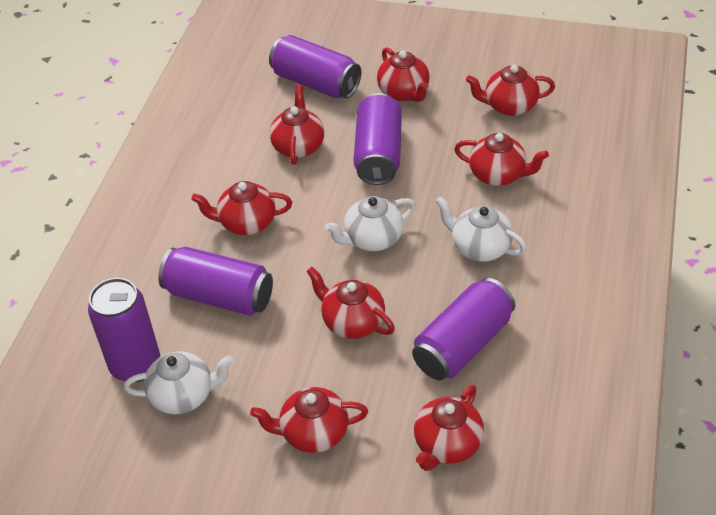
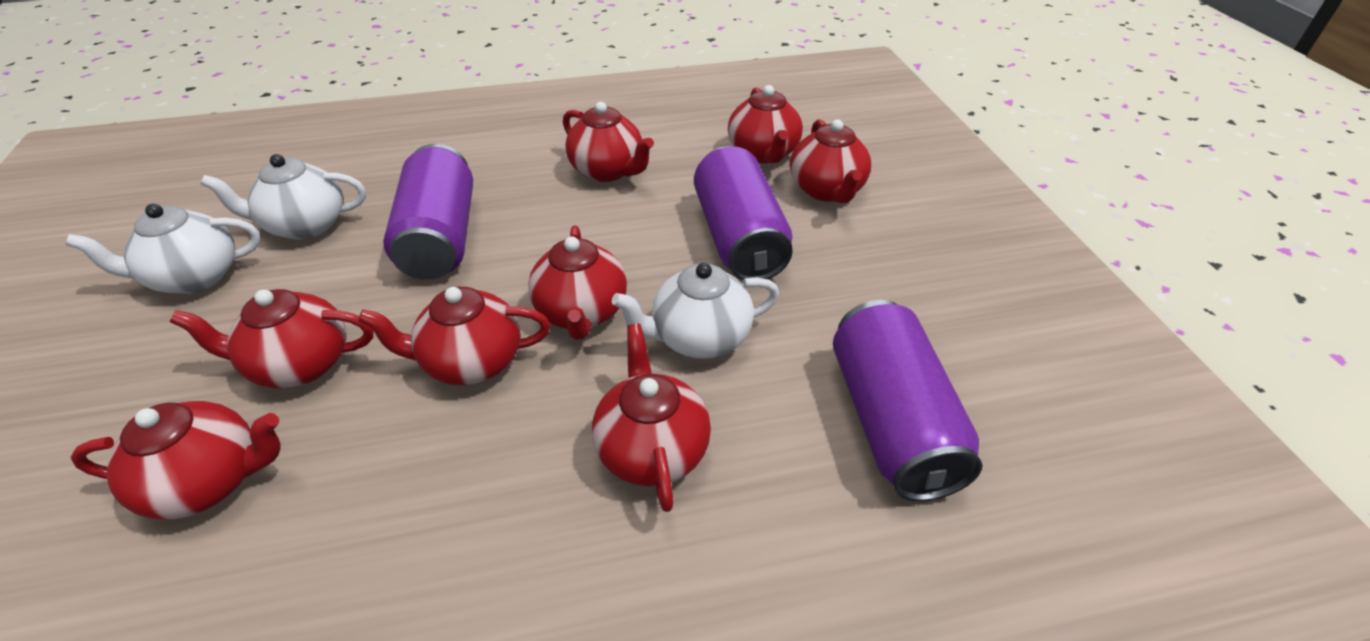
purple can: 5 -> 3

